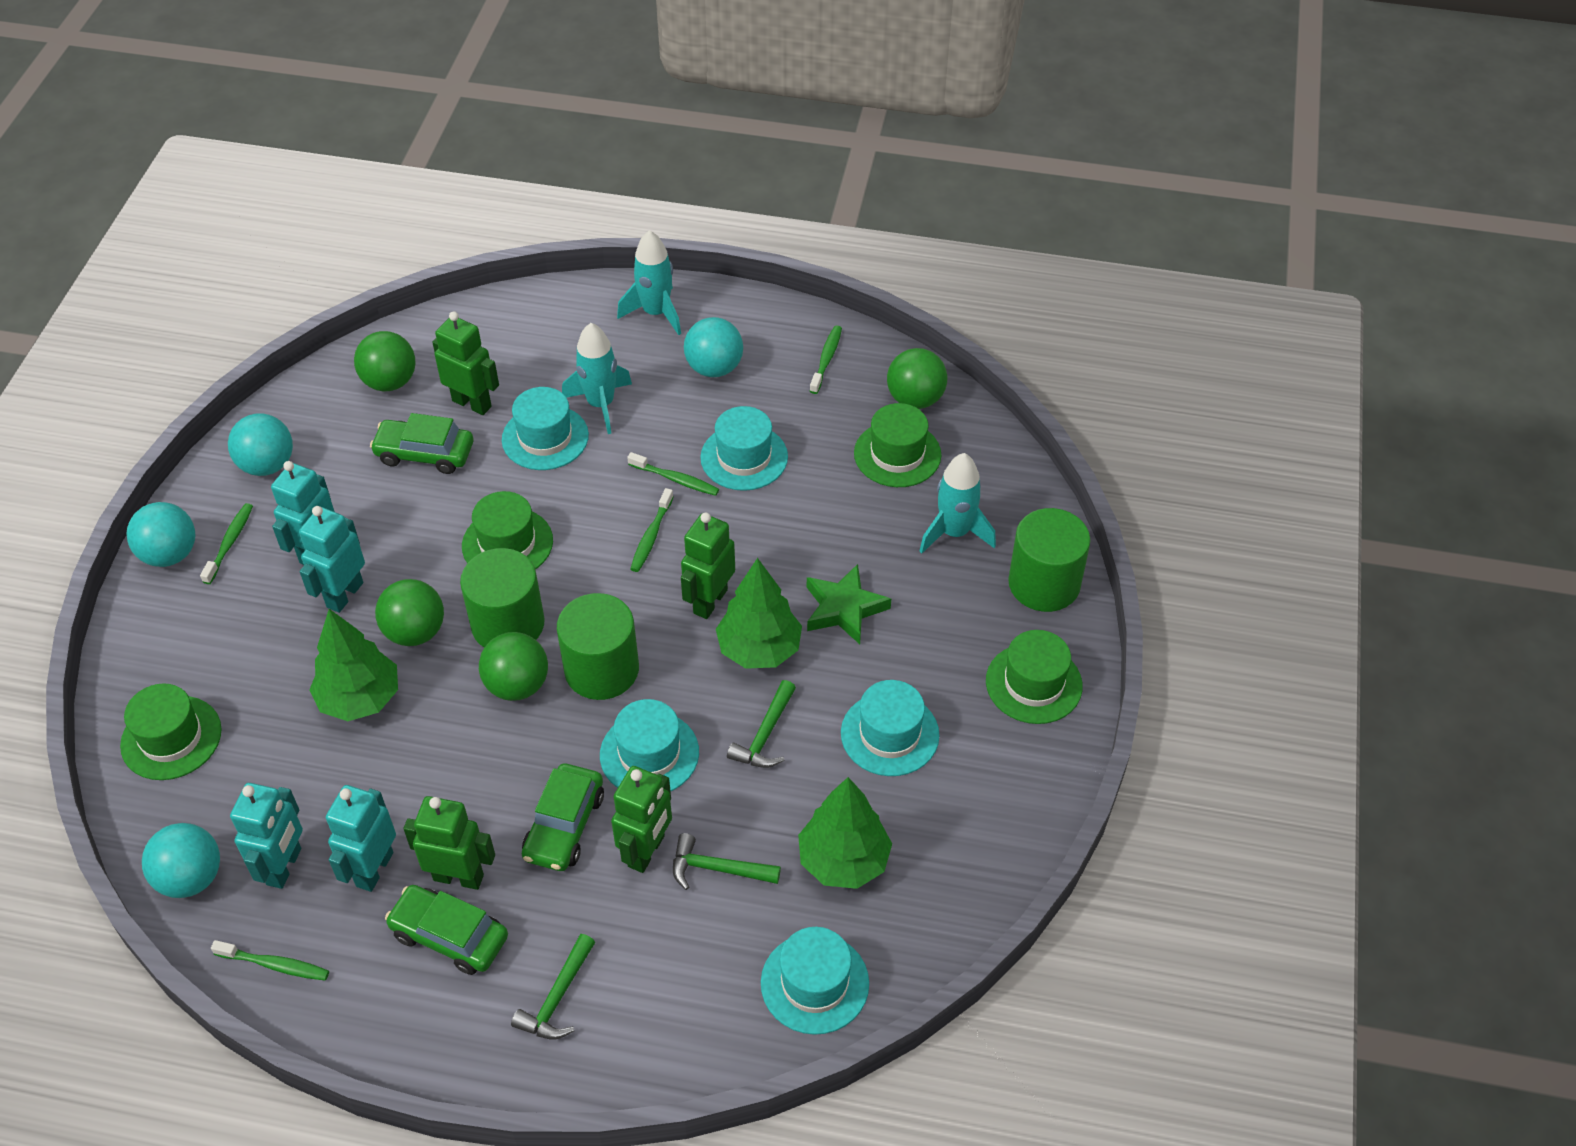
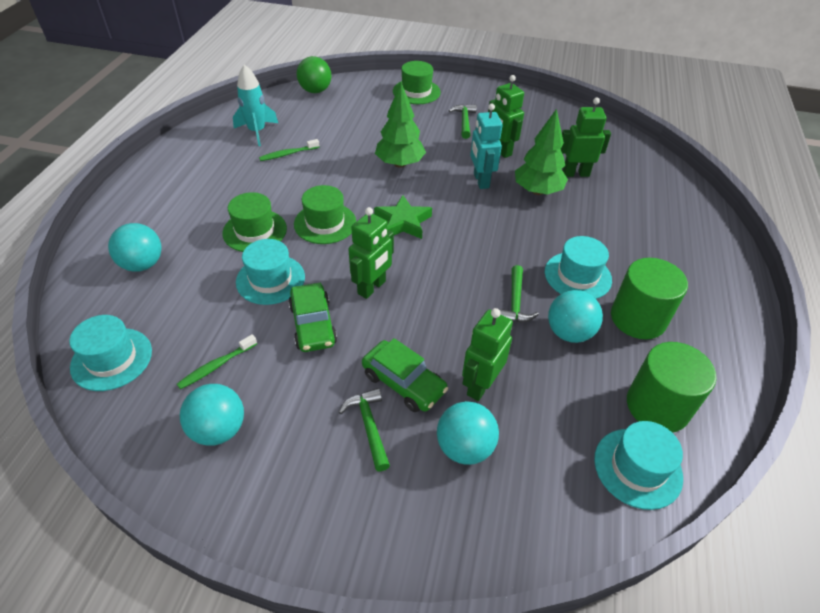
green ball: 4 -> 1
green car: 3 -> 2
green cylinder: 3 -> 2
green hat: 4 -> 3
green toothbrush: 5 -> 2
green tree: 3 -> 2
turquoise hat: 5 -> 4
turquoise robot: 4 -> 1
turquoise rocket: 3 -> 1

